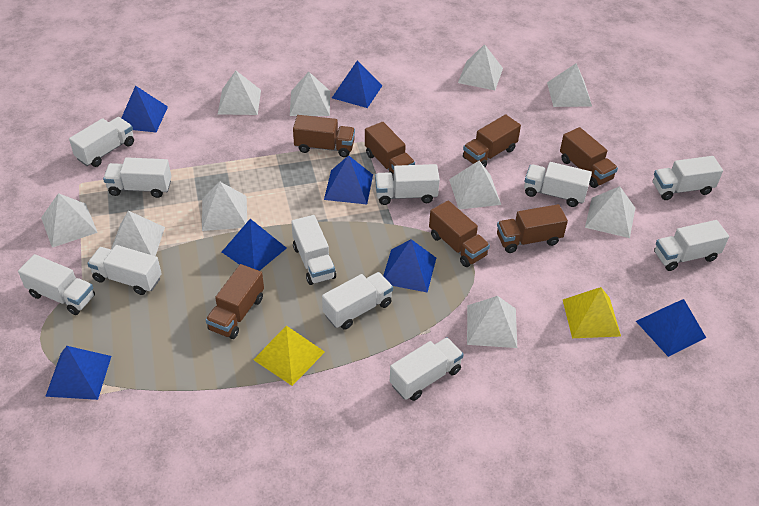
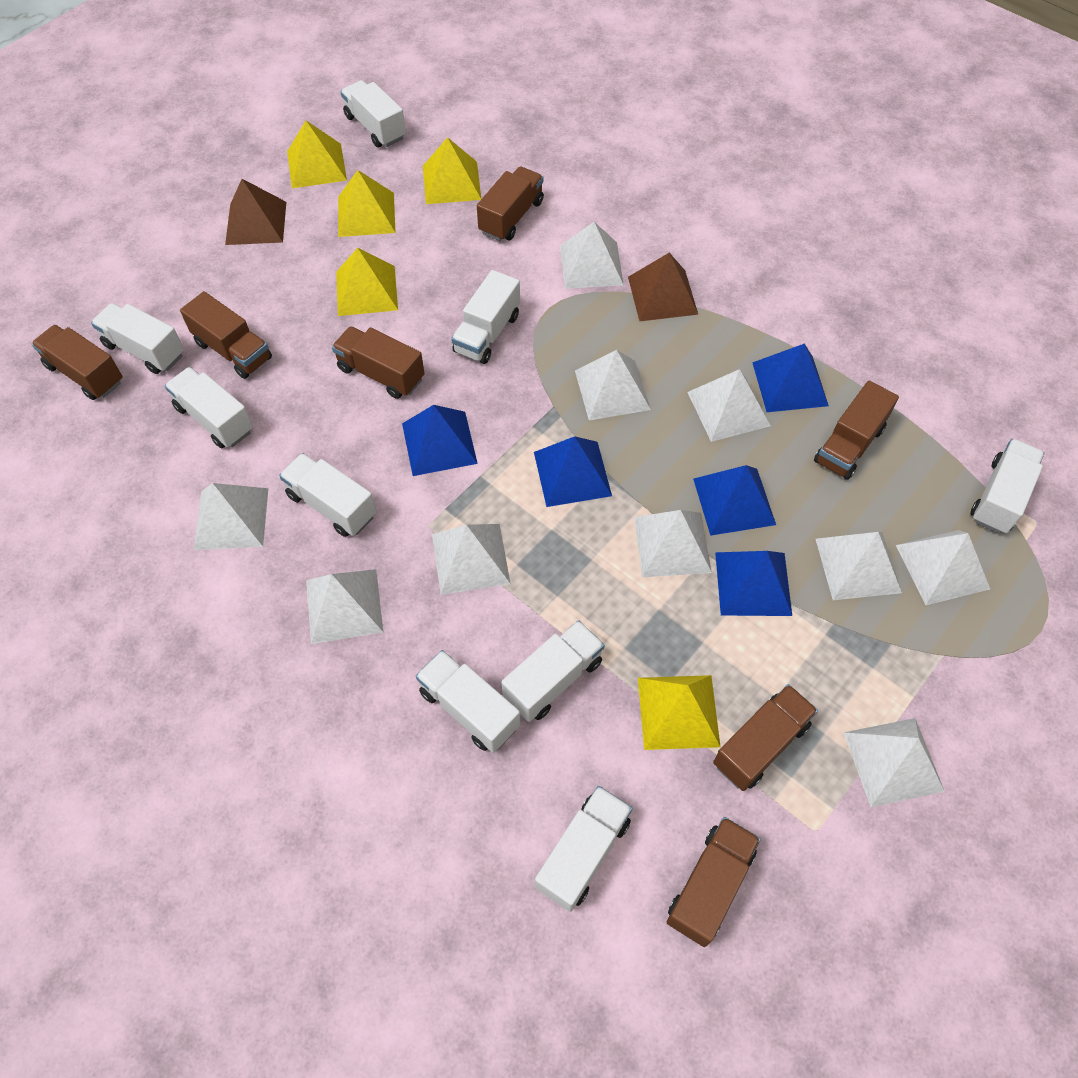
blue pyramid: 7 -> 5
brown pyramid: 0 -> 2
white truck: 11 -> 9
yellow pyramid: 2 -> 5

